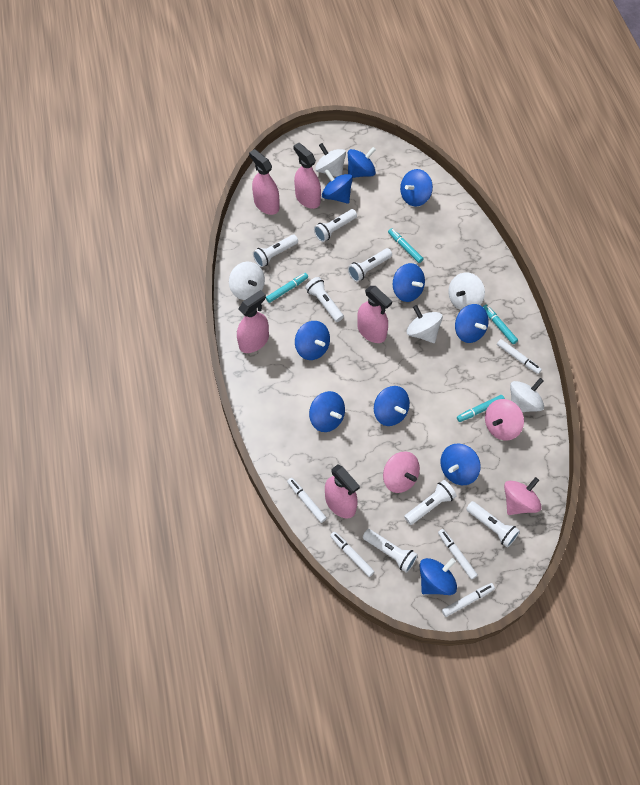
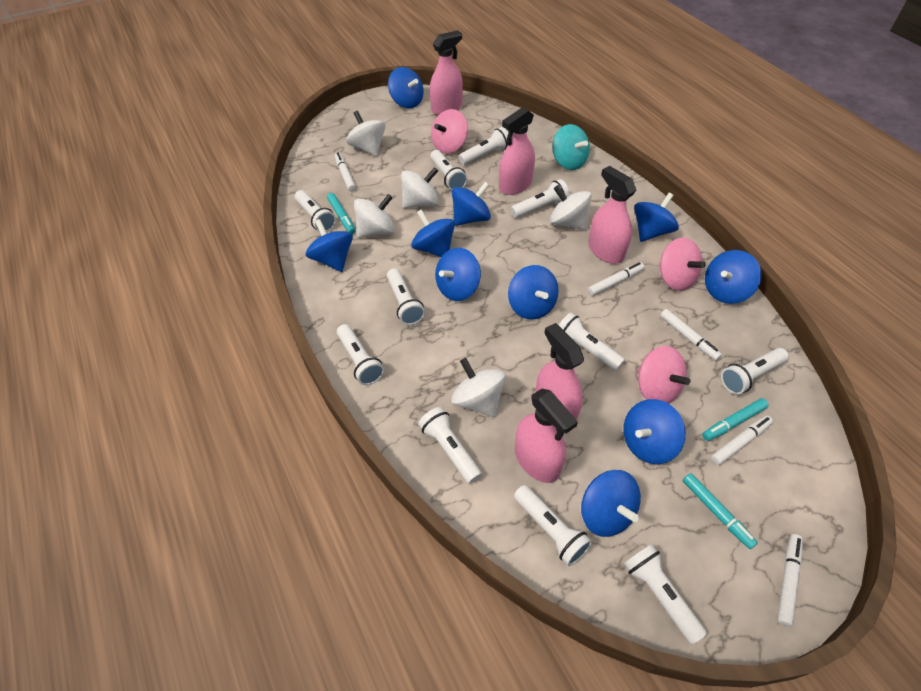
turquoise marker: 4 -> 3
turquoise spinning top: 0 -> 1
white flashlight: 7 -> 11

